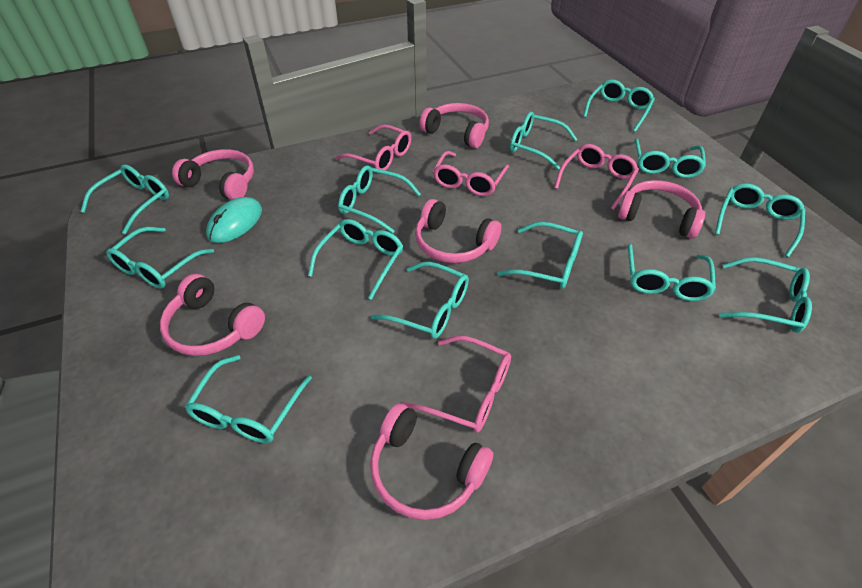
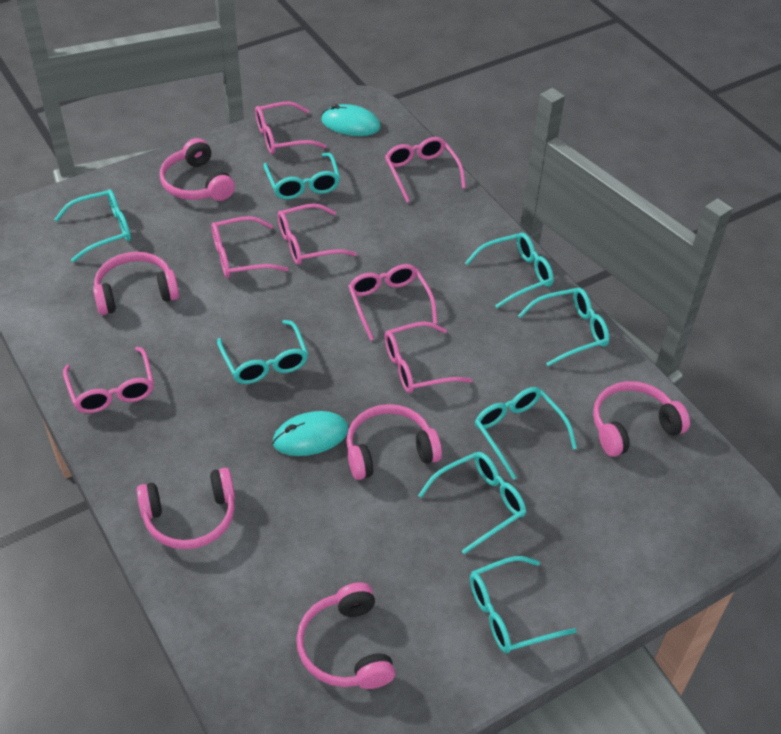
pink glasses: 4 -> 7
turquoise glasses: 13 -> 8
turquoise mouse: 1 -> 2

